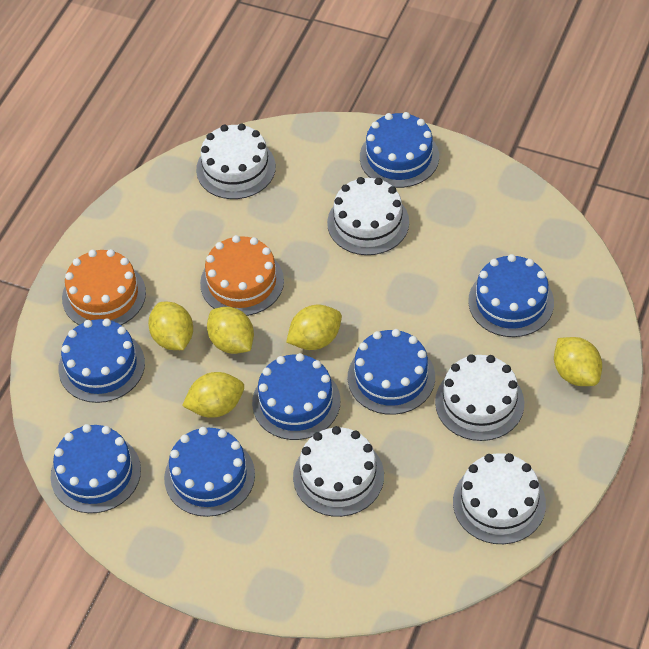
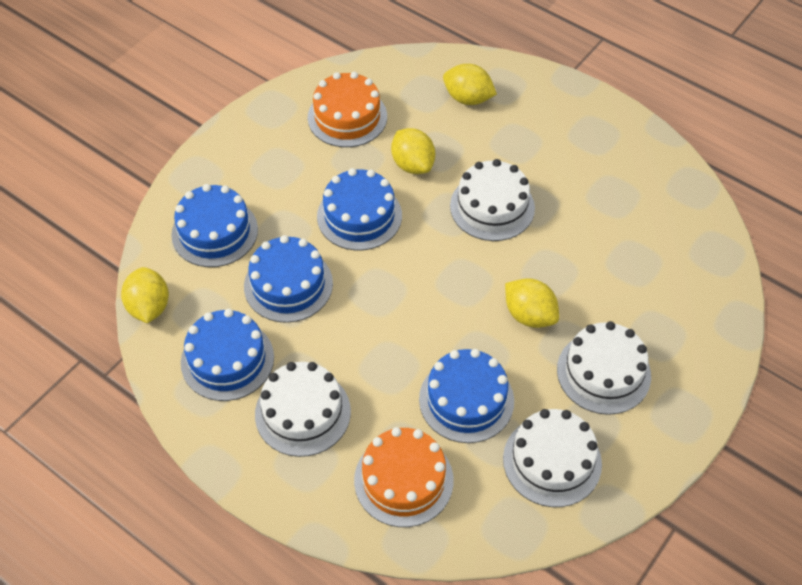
blue cake: 7 -> 5
white cake: 5 -> 4
yellow lemon: 5 -> 4

